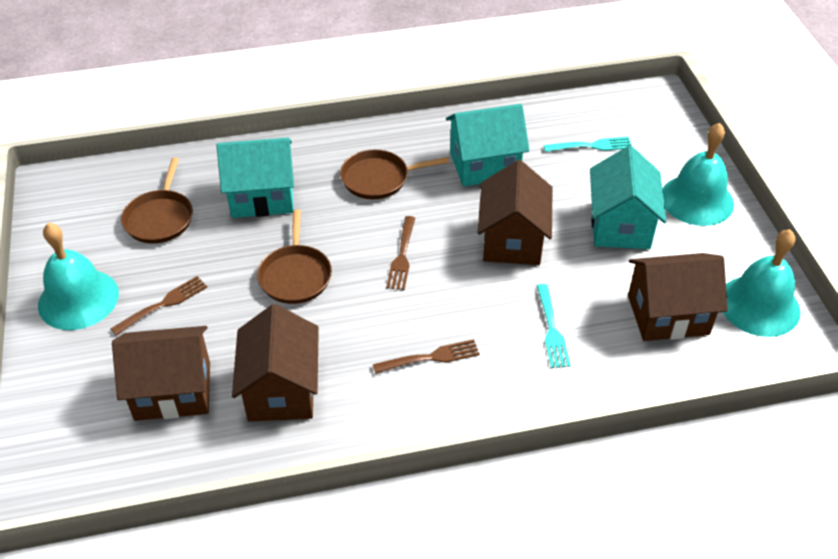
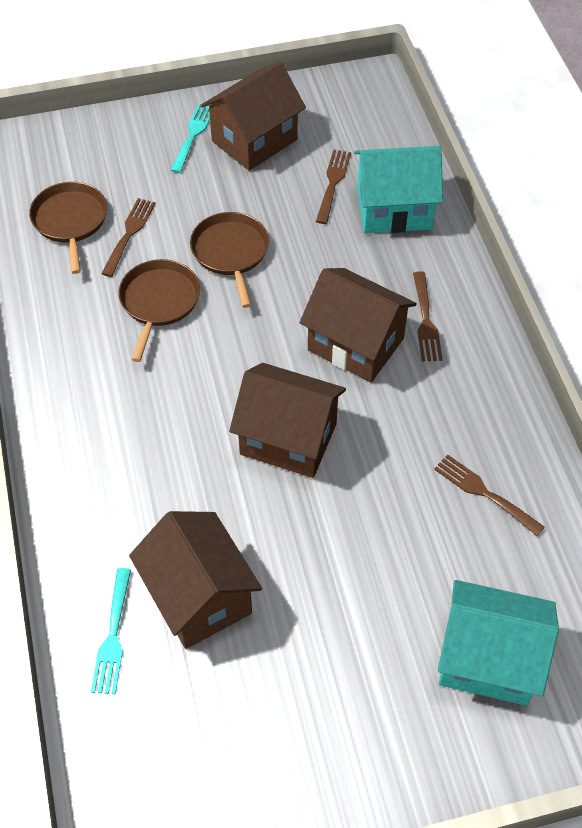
brown fork: 3 -> 4
turquoise bell: 3 -> 0
turquoise house: 3 -> 2

